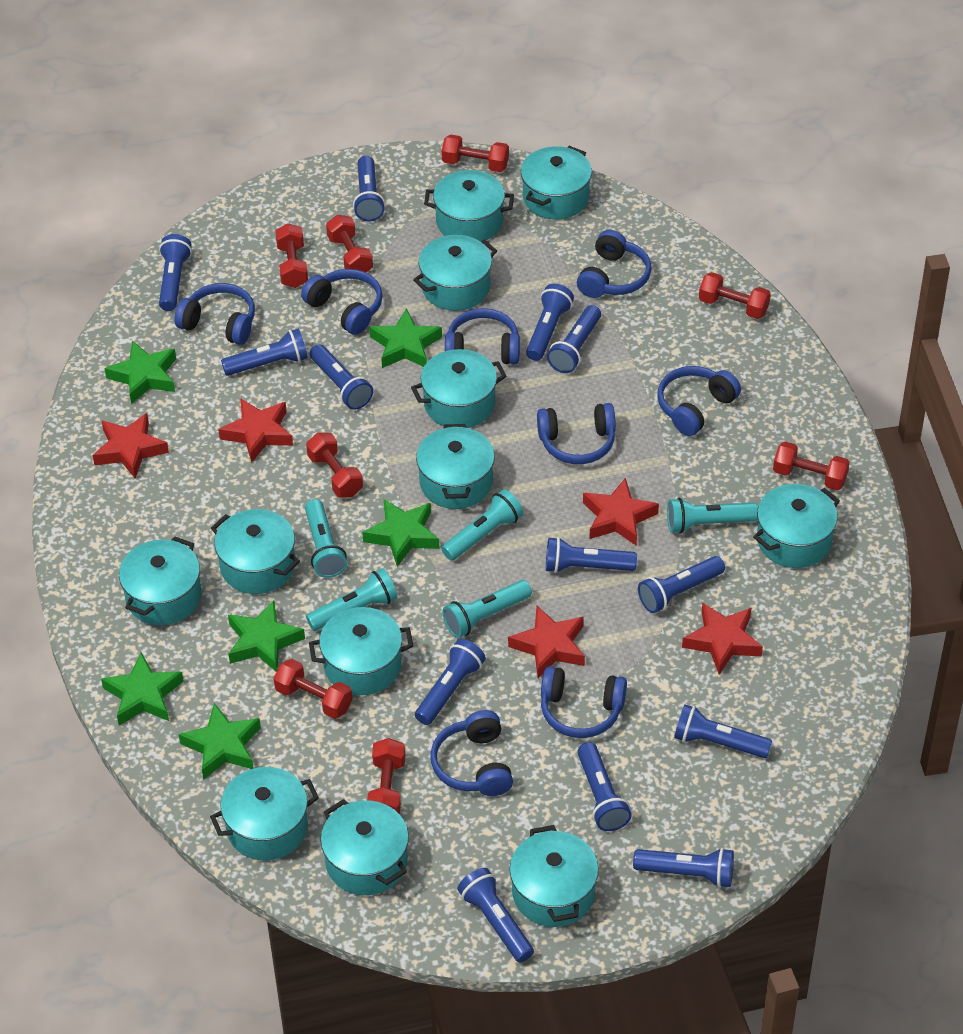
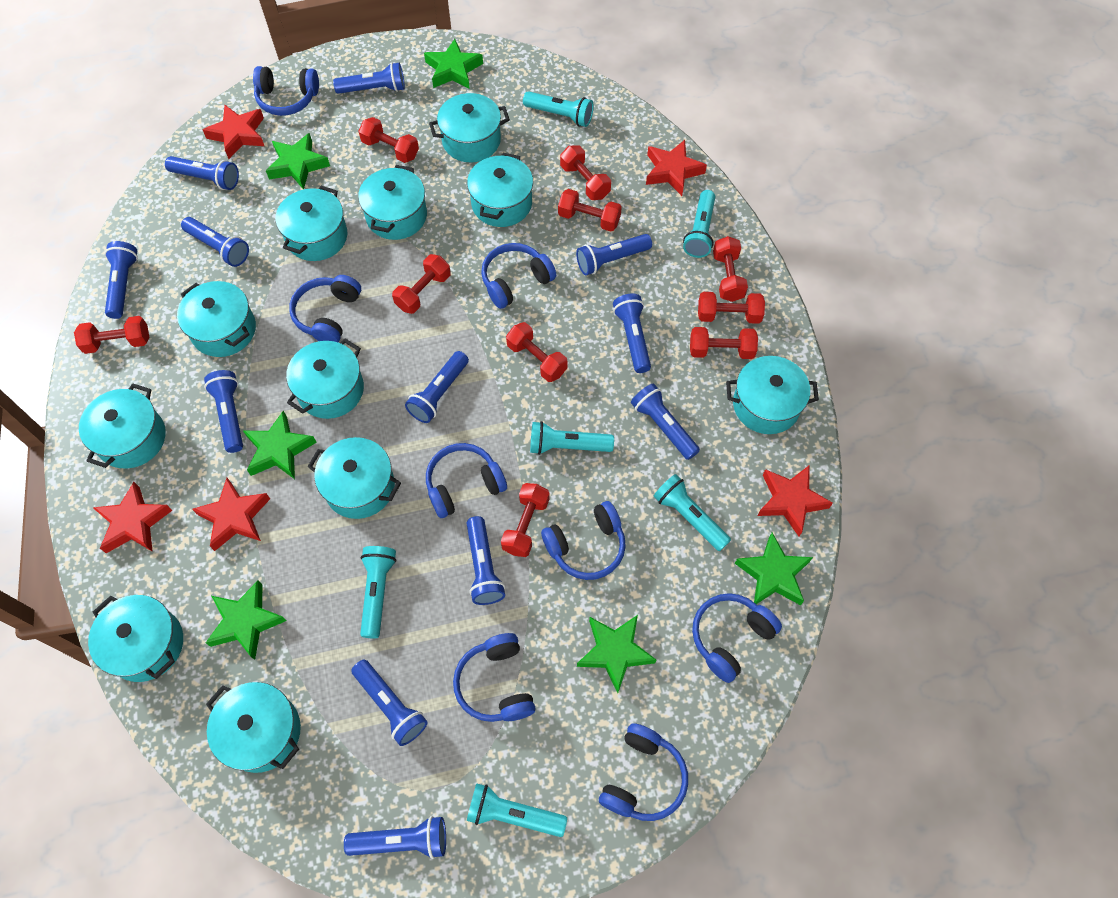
blue flashlight: 13 -> 12
red dumbbell: 8 -> 10
turquoise flashlight: 5 -> 6
turquoise pot: 12 -> 11

